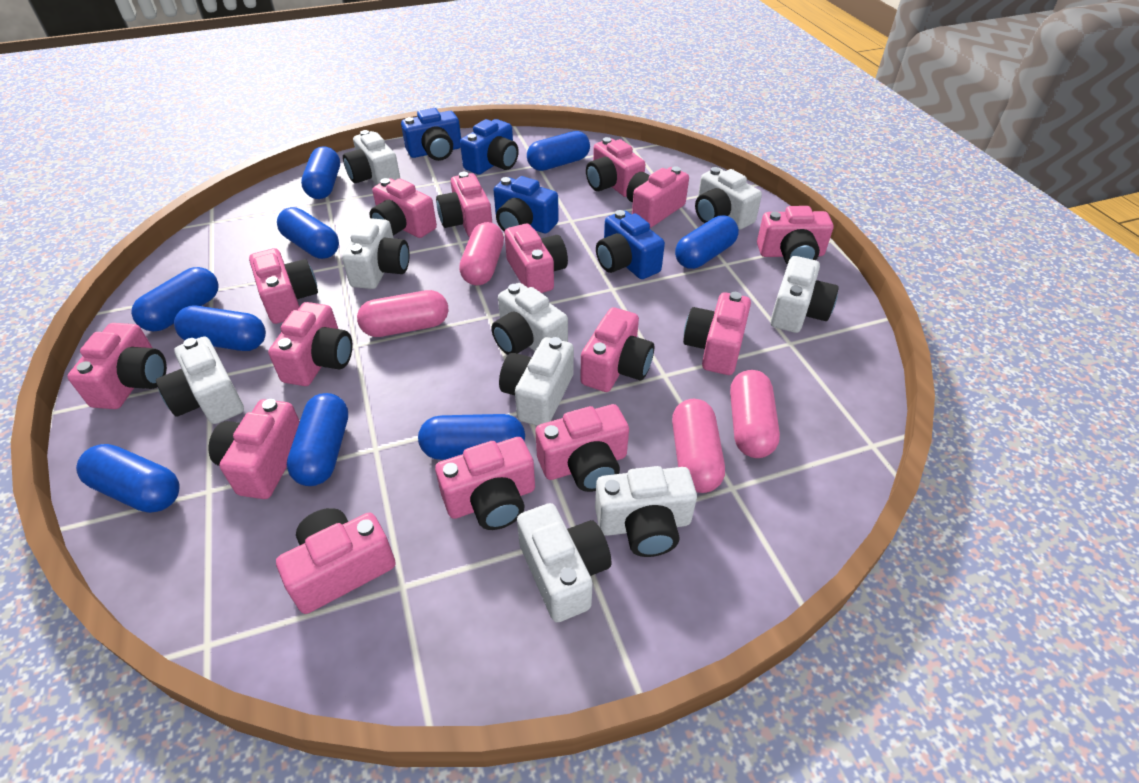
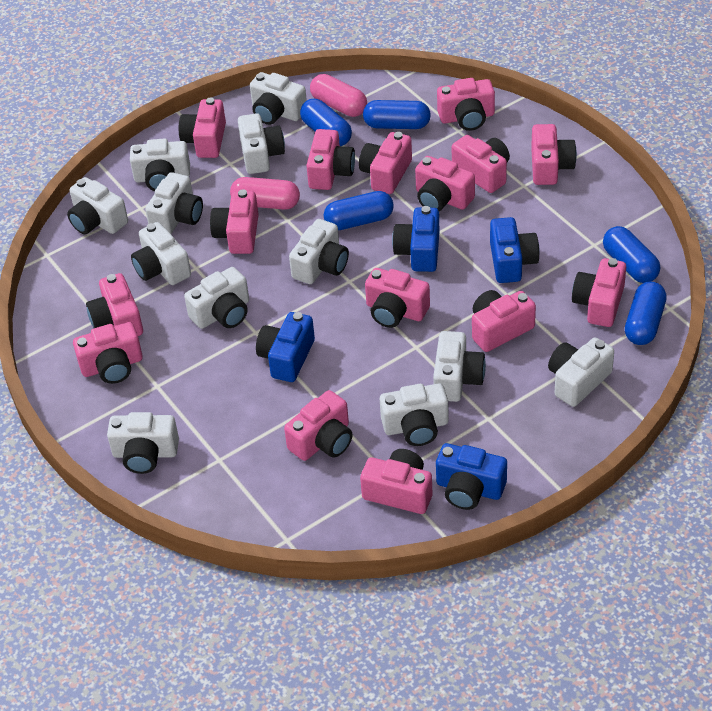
blue capsule: 9 -> 5
pink capsule: 4 -> 2
white camera: 9 -> 12

